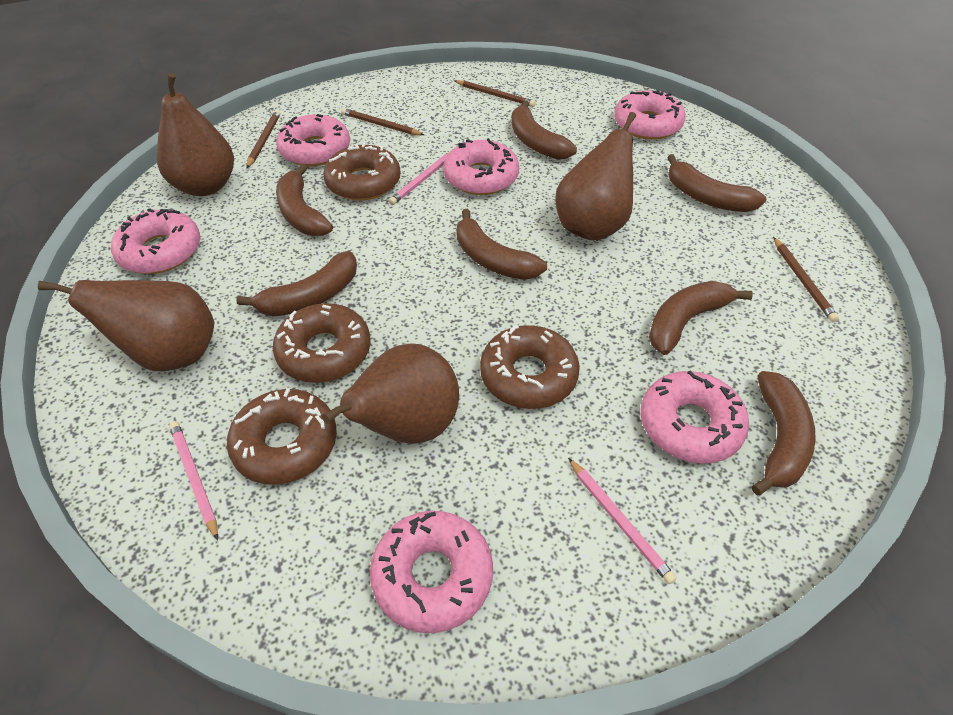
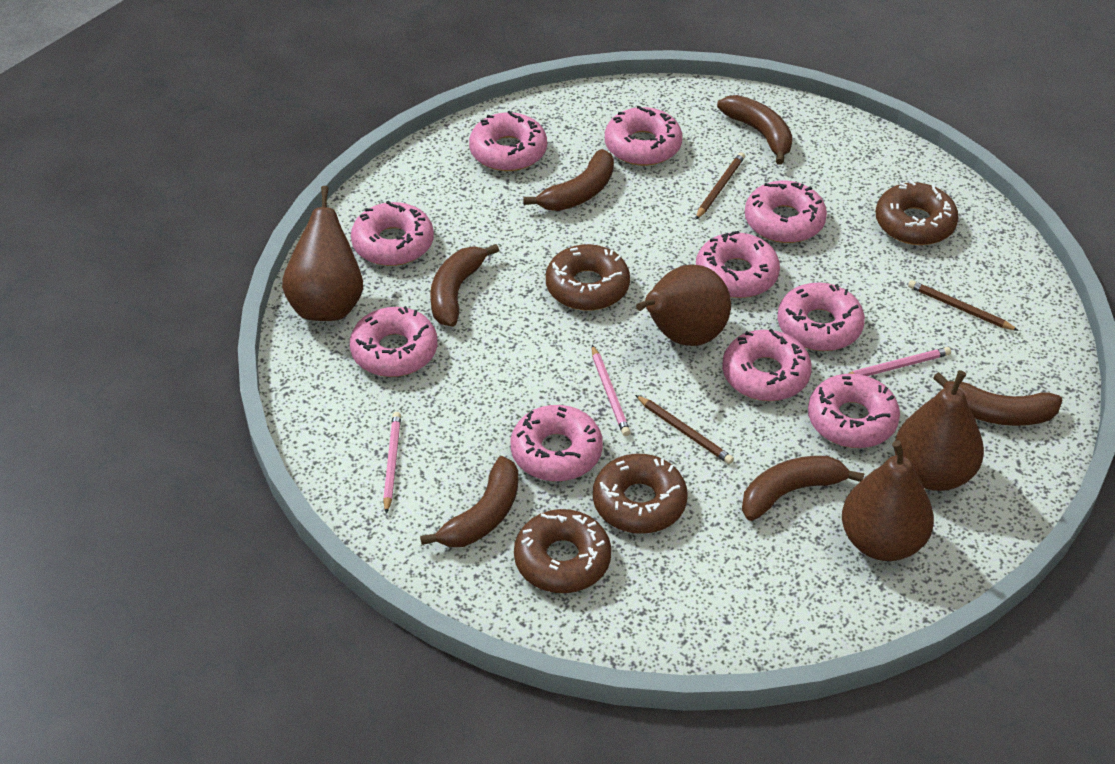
brown banana: 7 -> 6
brown pencil: 4 -> 3
pink donut: 6 -> 10

